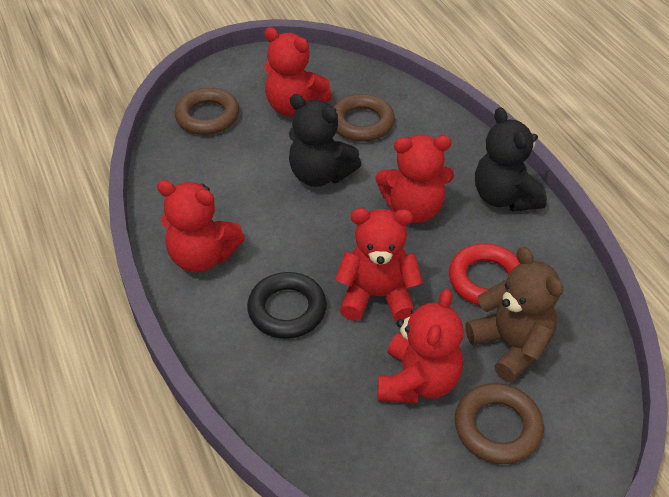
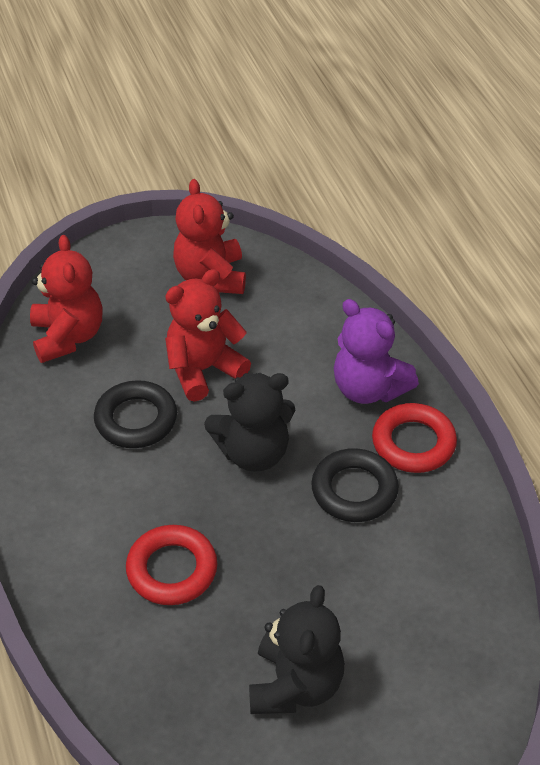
black ring: 1 -> 2
brown ring: 3 -> 0
brown teddy bear: 1 -> 0
purple teddy bear: 0 -> 1
red ring: 1 -> 2
red teddy bear: 5 -> 3

